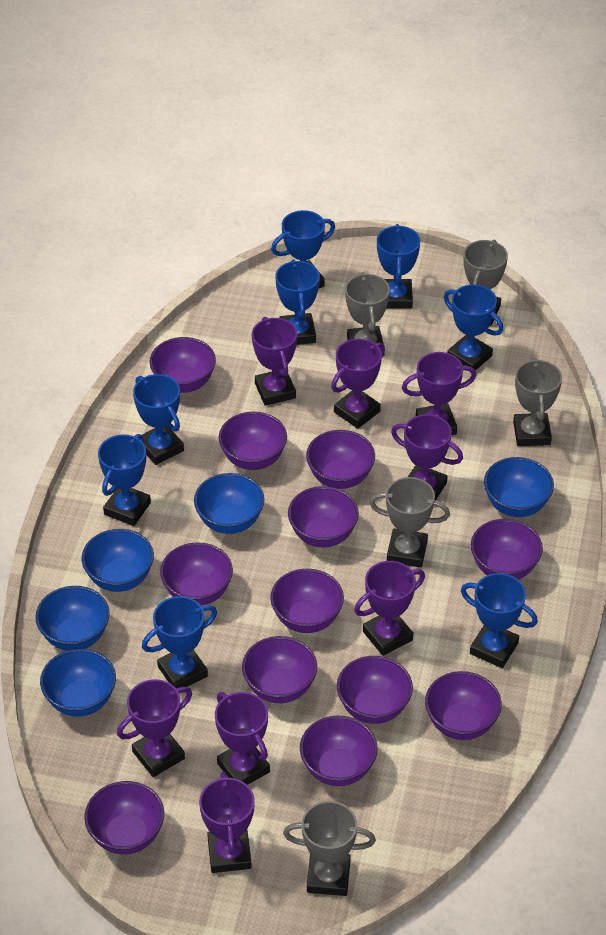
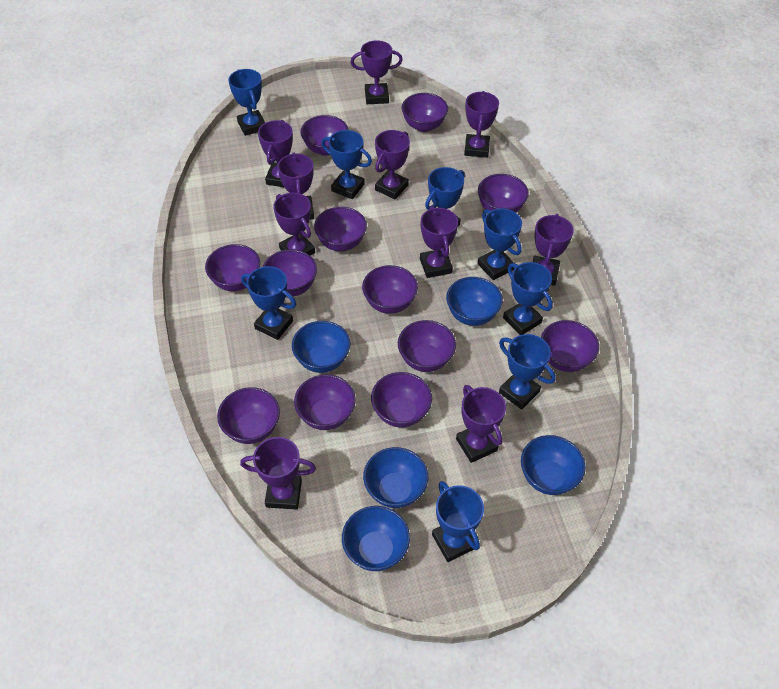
grey trophy: 5 -> 0
purple trophy: 8 -> 10

